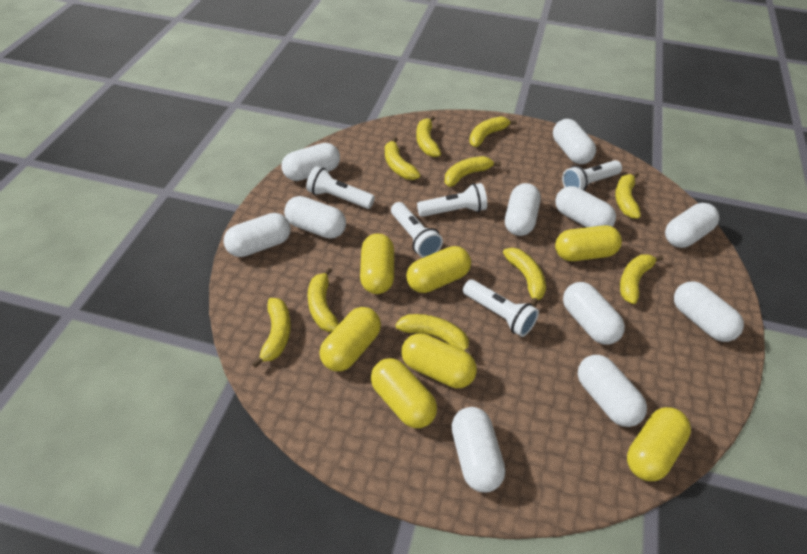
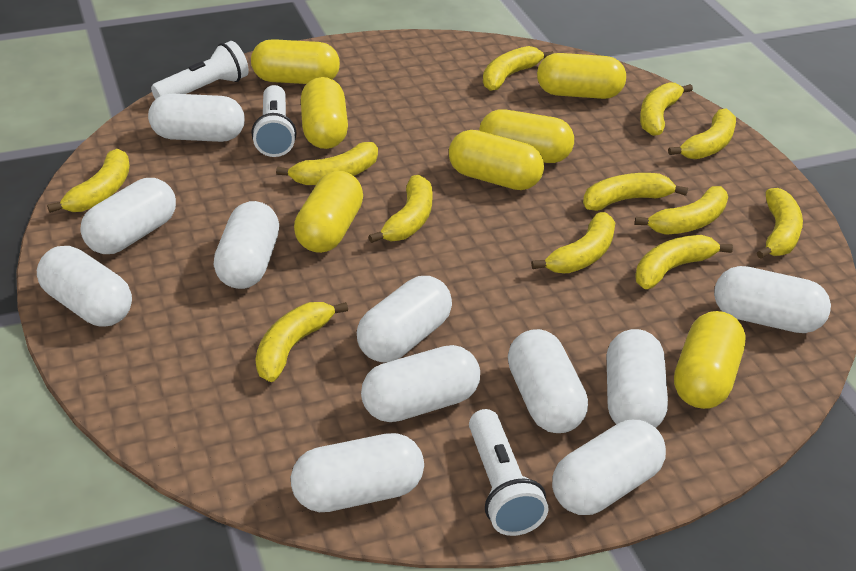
white flashlight: 5 -> 3
yellow banana: 10 -> 12

